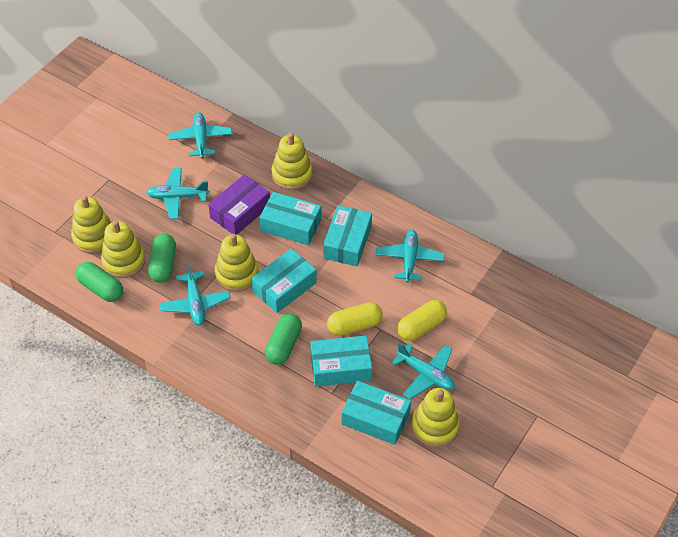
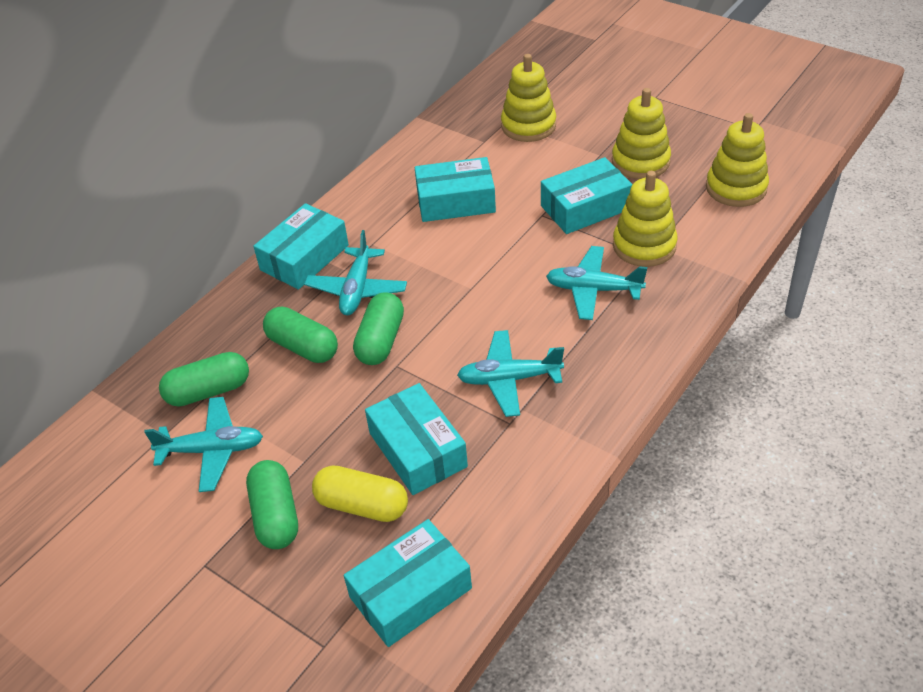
green capsule: 3 -> 4
purple box: 1 -> 0
turquoise plane: 5 -> 4
yellow capsule: 2 -> 1
yellow stacking toy: 5 -> 4

